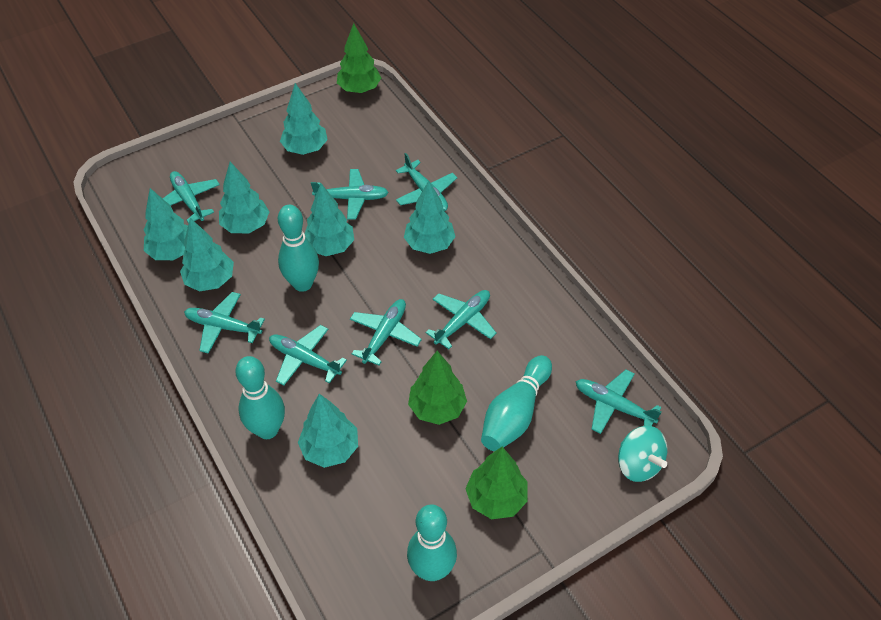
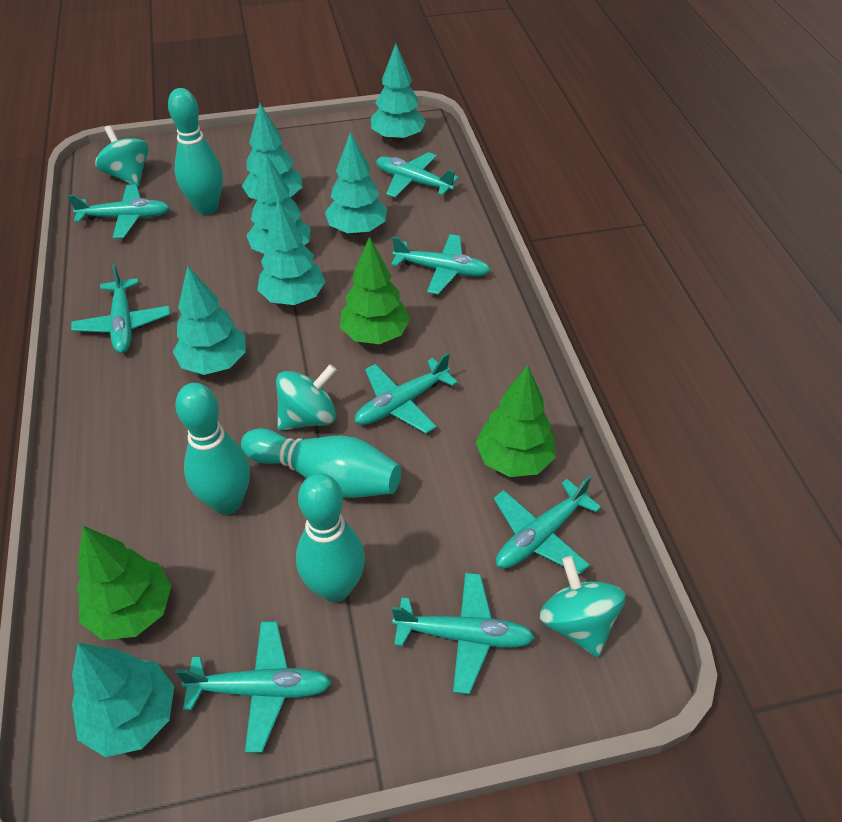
turquoise spinning top: 1 -> 3

